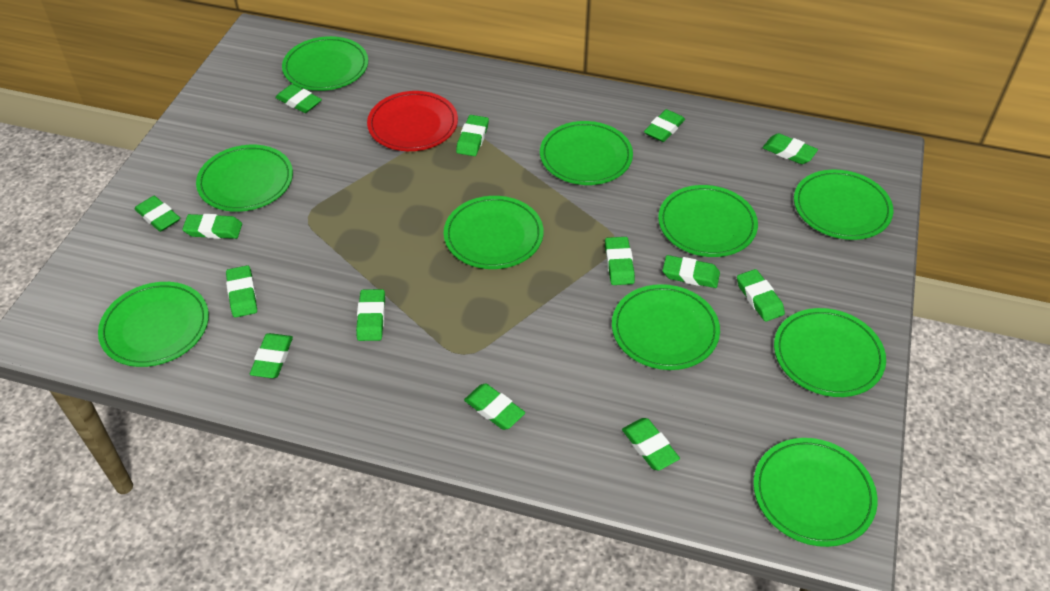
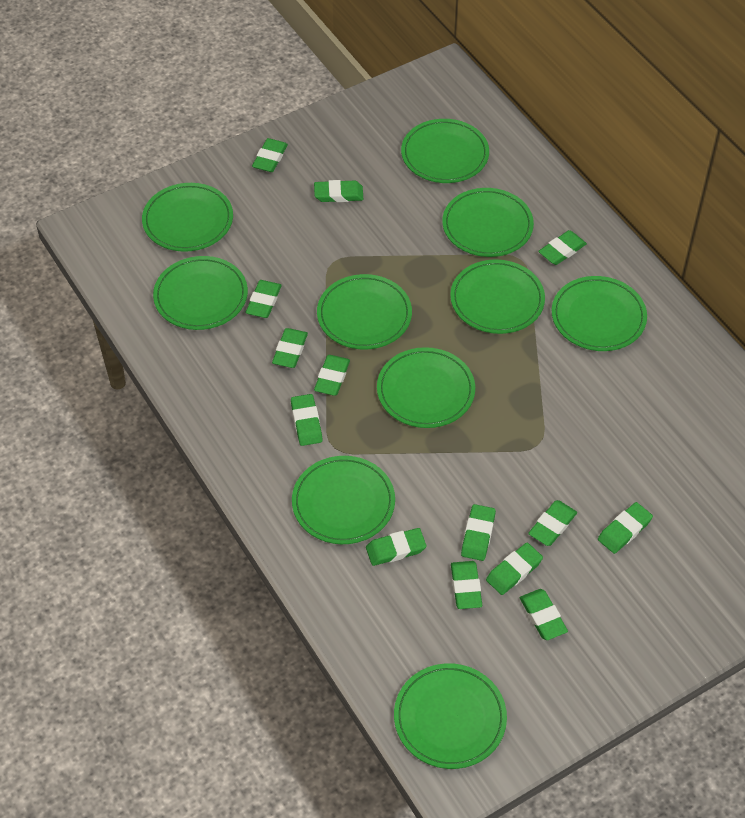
red plate: 1 -> 0

